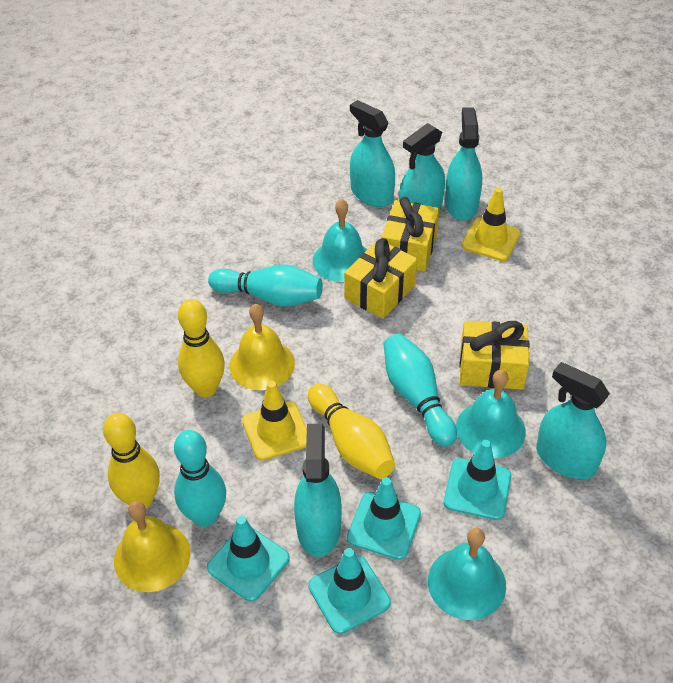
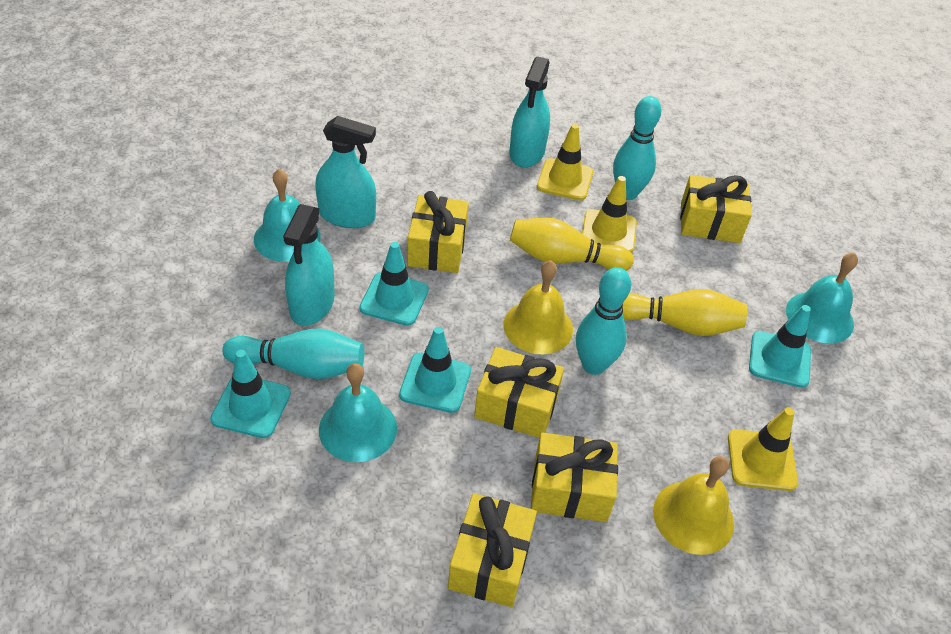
turquoise spray bottle: 5 -> 3
yellow bowling pin: 3 -> 2
yellow gift: 3 -> 5
yellow traffic cone: 2 -> 3

